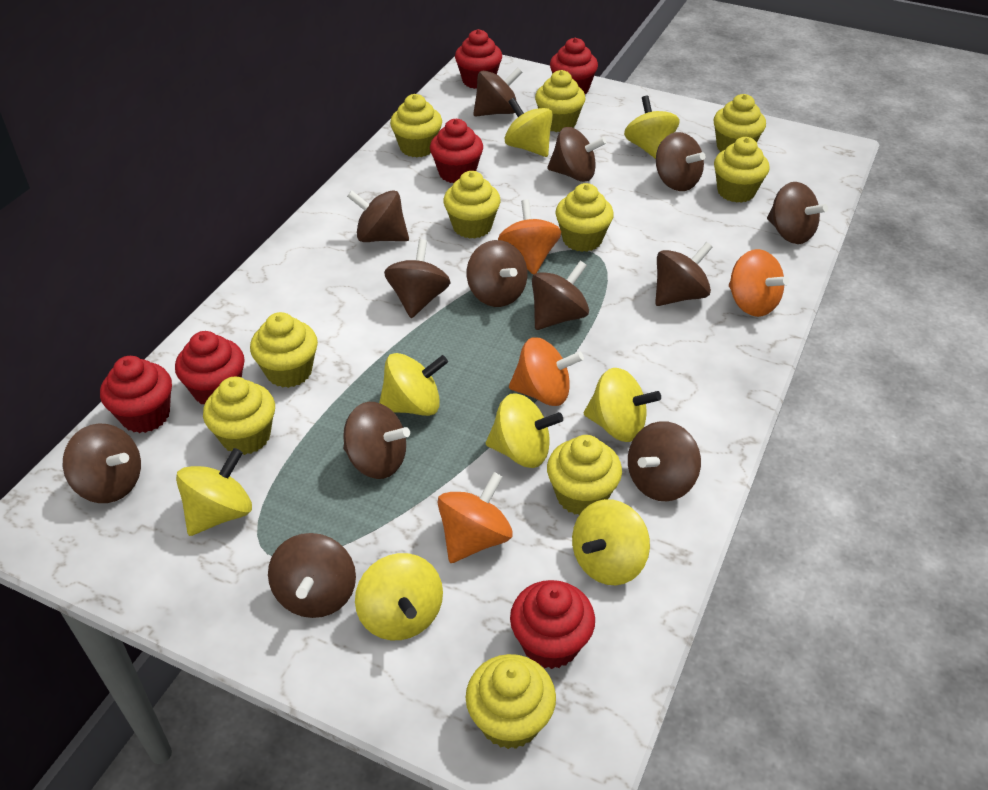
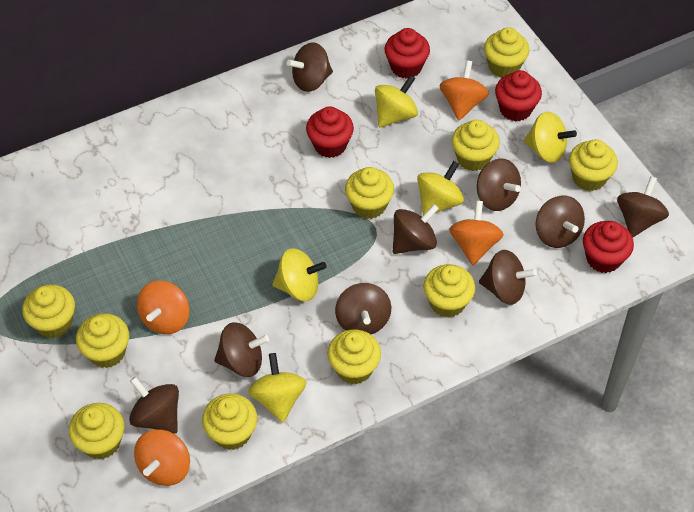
brown spinning top: 13 -> 9
red cupcake: 6 -> 4
yellow spinning top: 8 -> 5

